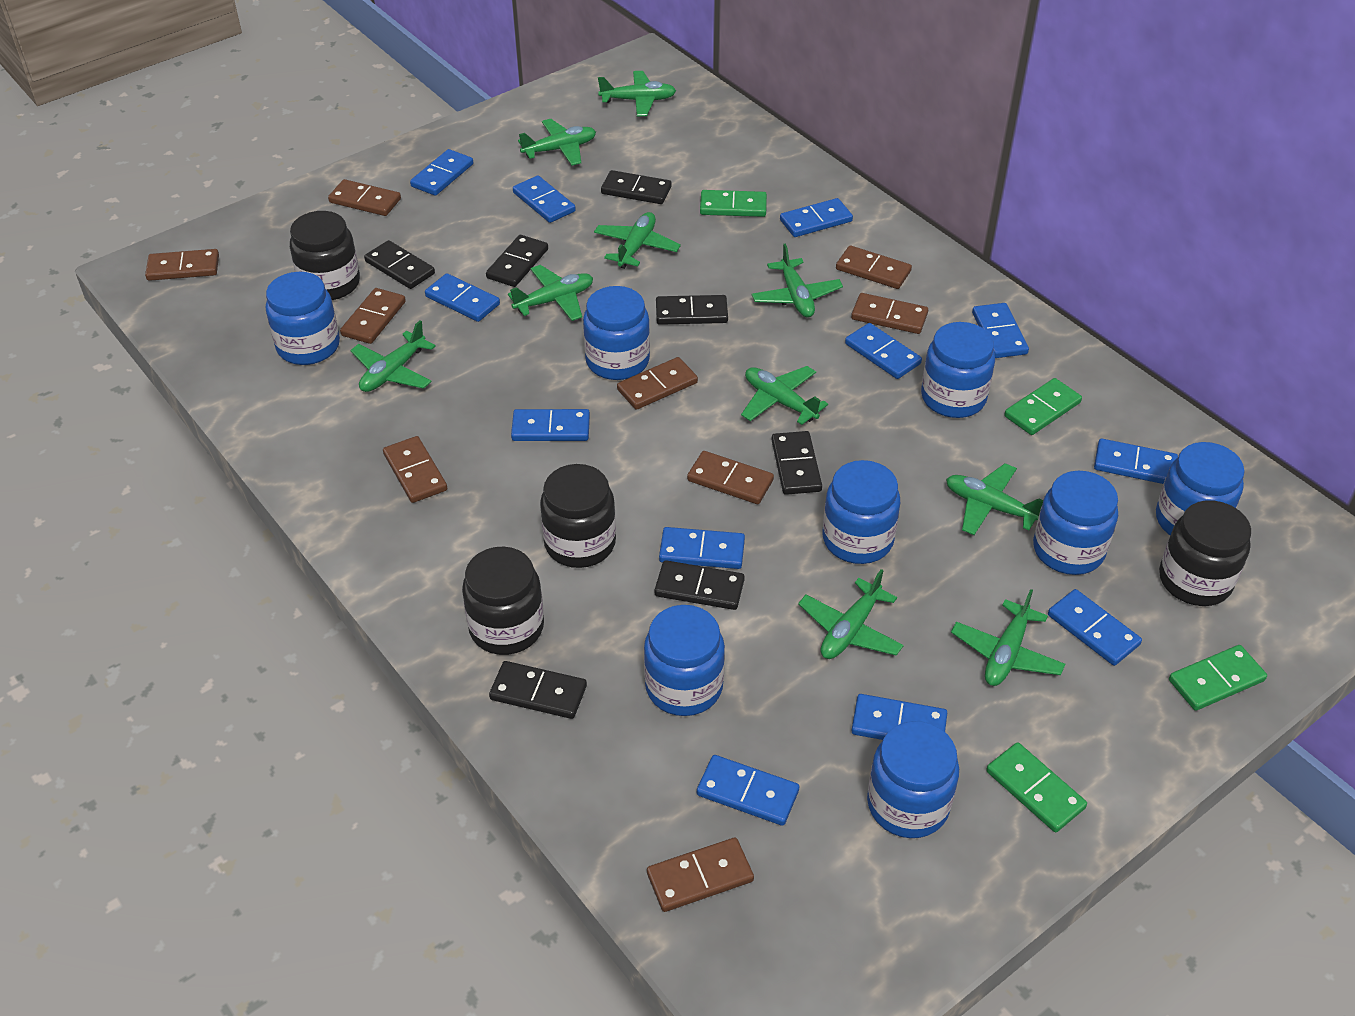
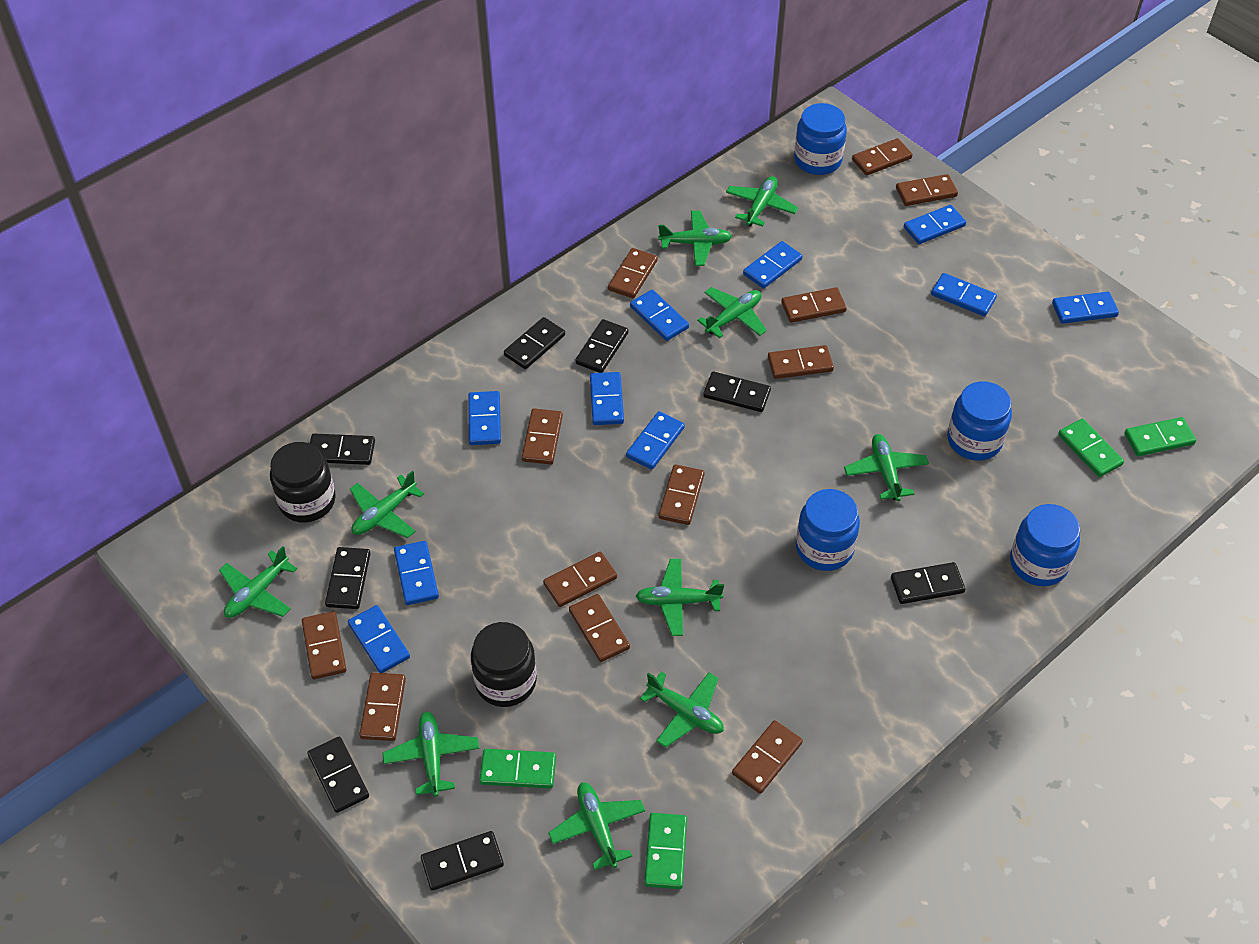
black domino: 7 -> 8
black jar: 4 -> 2
blue domino: 12 -> 10
blue jar: 8 -> 4
brown domino: 9 -> 12

